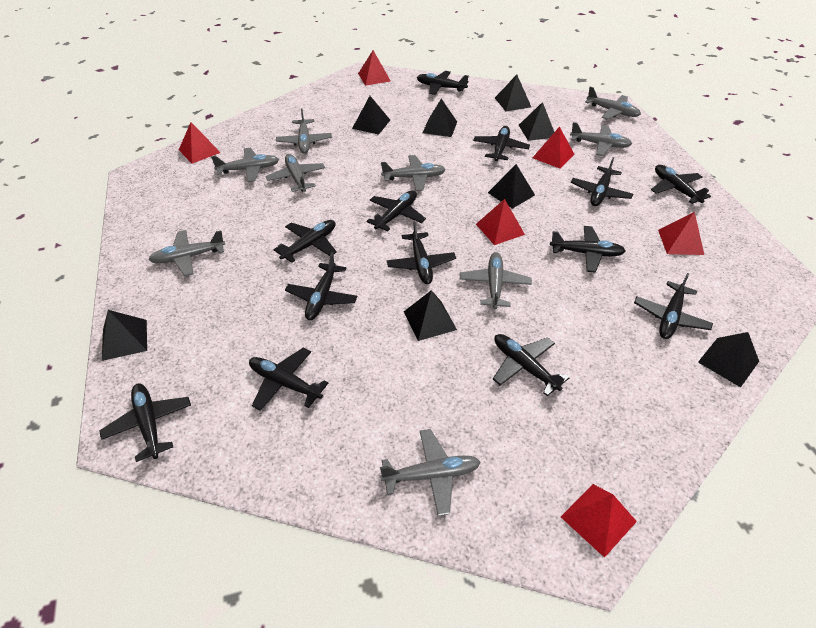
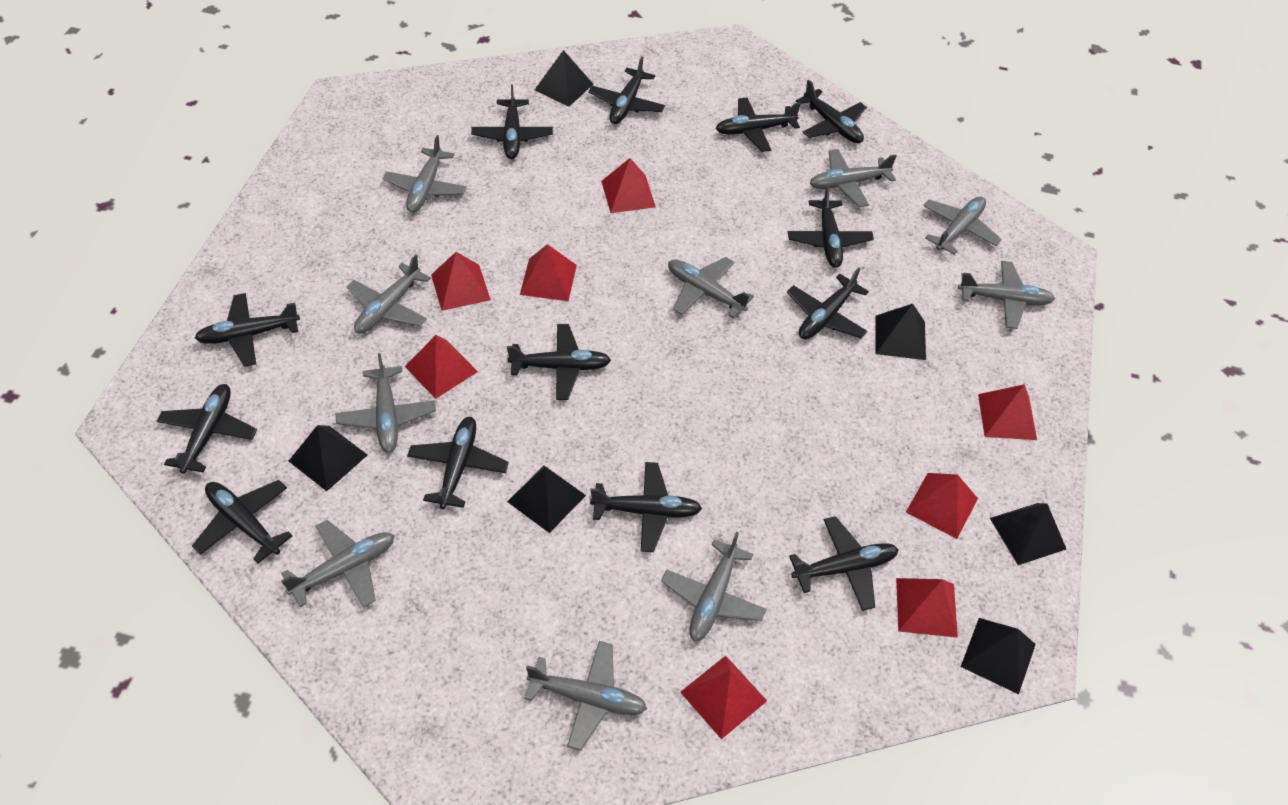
black pyramid: 8 -> 6
grey plane: 9 -> 10
red pyramid: 6 -> 8

